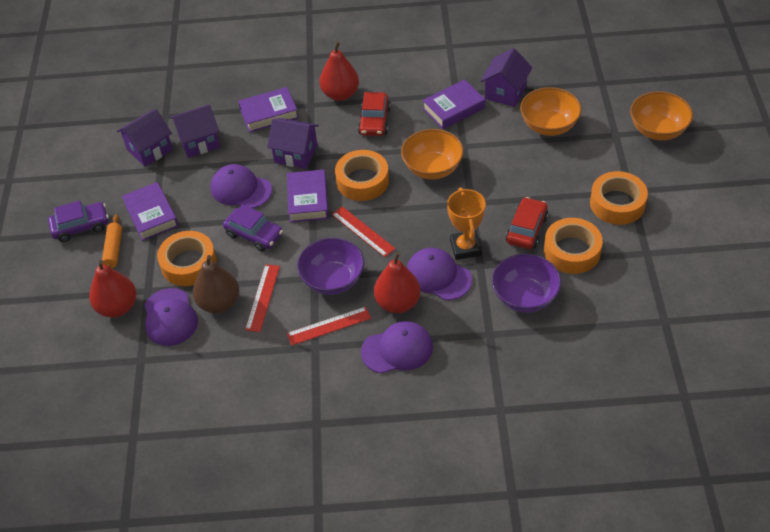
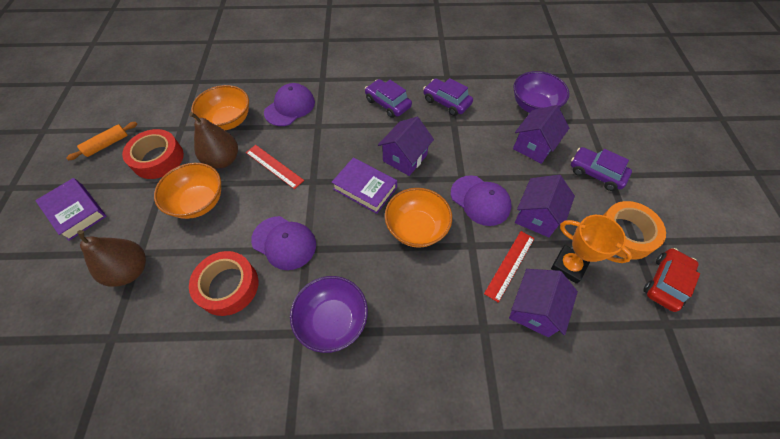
brown pear: 1 -> 2
orange tape: 4 -> 1
purple book: 4 -> 2
purple cap: 4 -> 3
purple car: 2 -> 3
red car: 2 -> 1
red pear: 3 -> 0
red ruler: 3 -> 2
red tape: 0 -> 2

